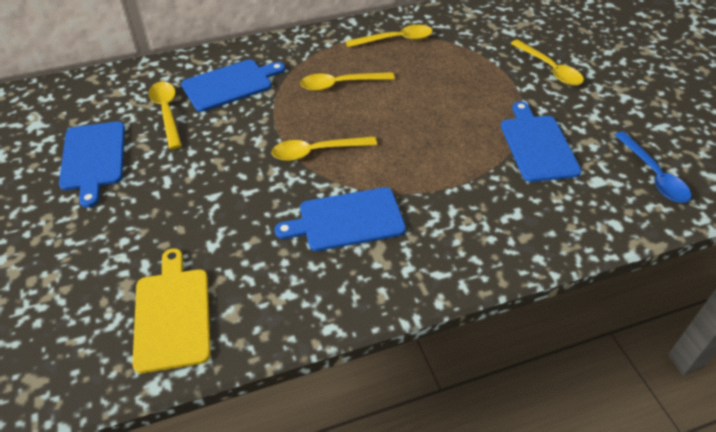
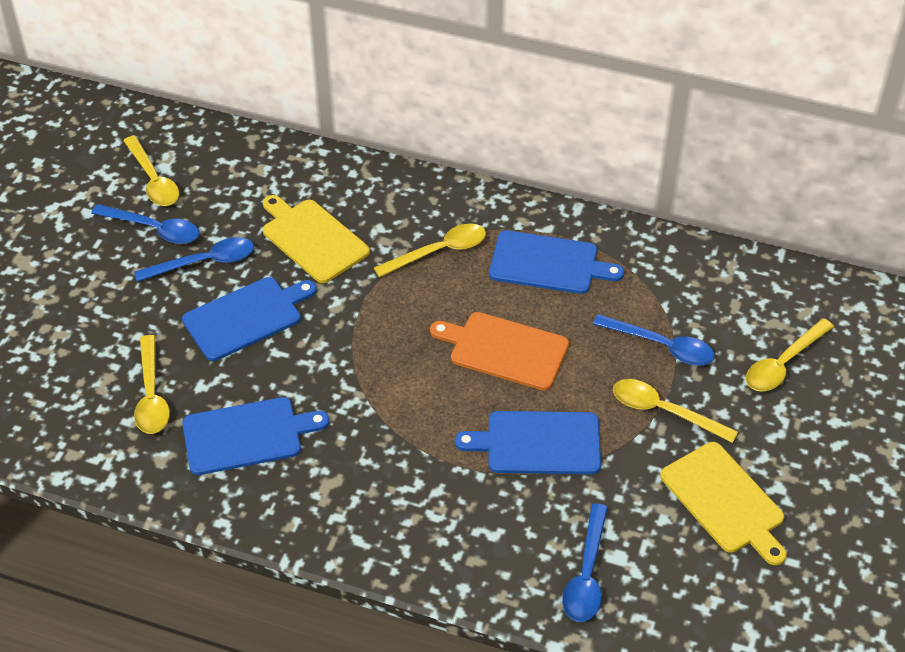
blue spoon: 1 -> 4
orange cutting board: 0 -> 1
yellow cutting board: 1 -> 2

